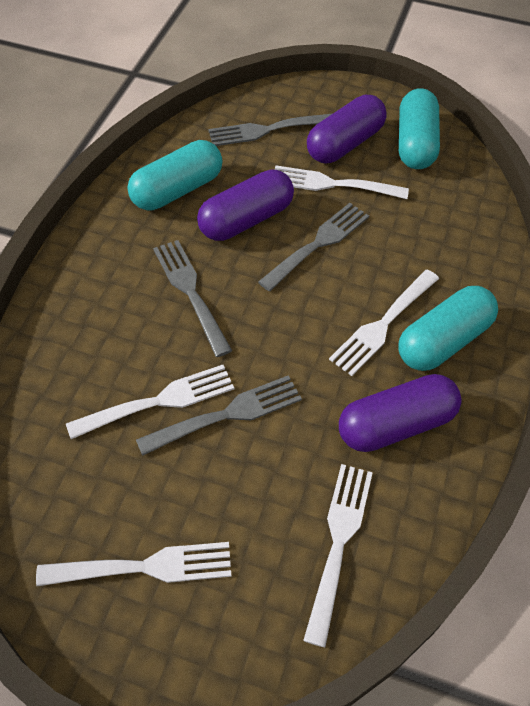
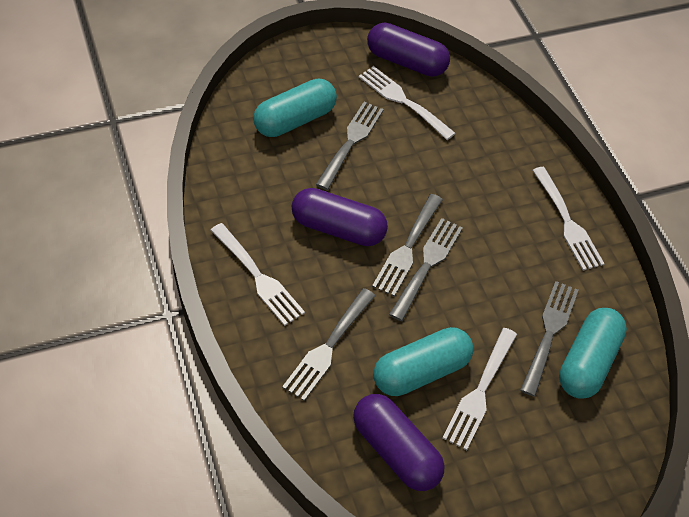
grey fork: 4 -> 5
white fork: 5 -> 4

